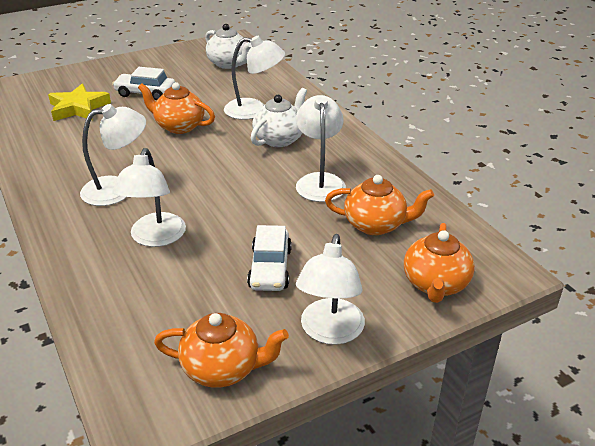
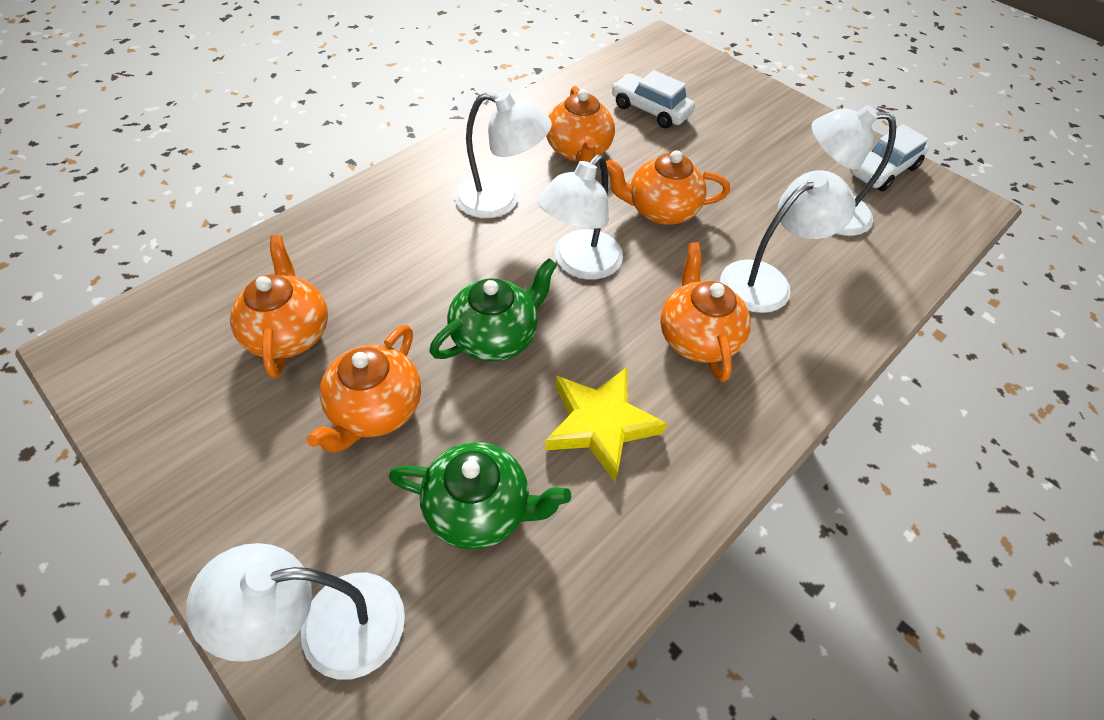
green teapot: 0 -> 2
orange teapot: 4 -> 5
white teapot: 2 -> 0

